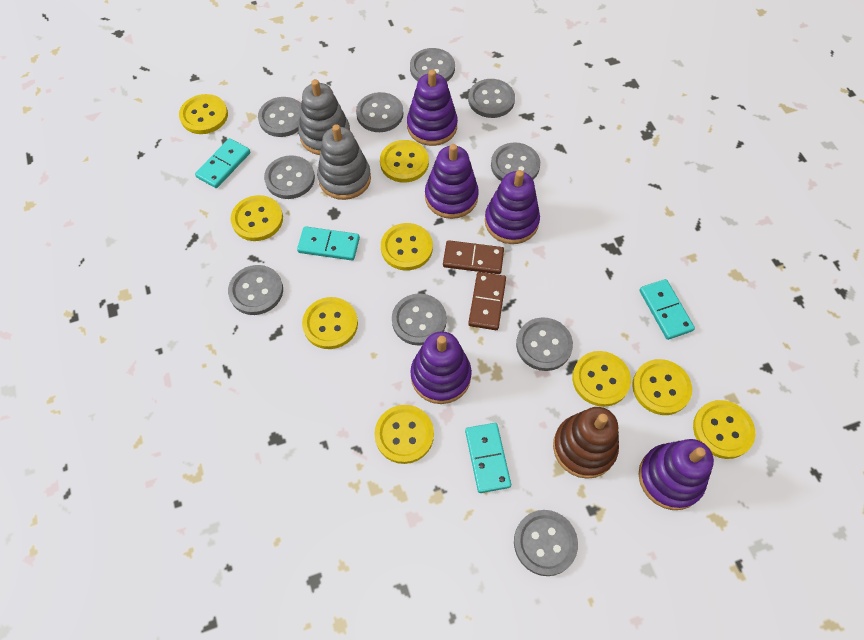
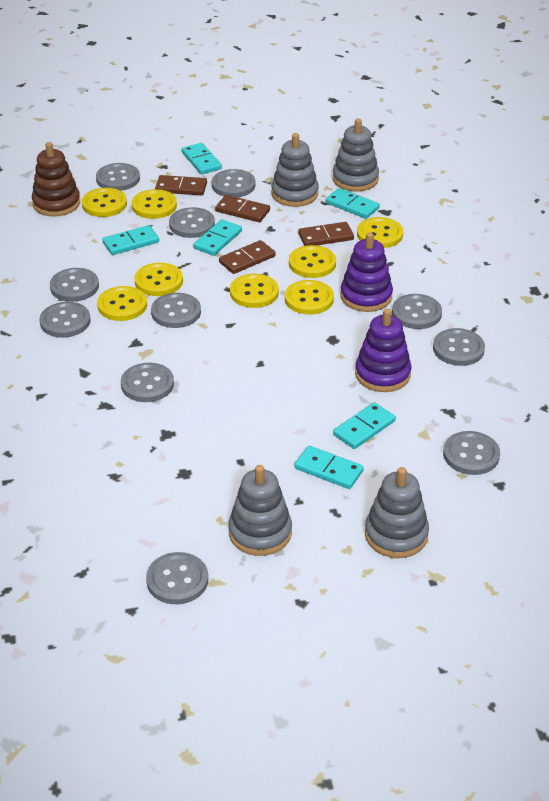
brown domino: 2 -> 4
grey button: 10 -> 11
grey stacking toy: 2 -> 4
purple stacking toy: 5 -> 2
turquoise domino: 4 -> 6
yellow button: 9 -> 8

